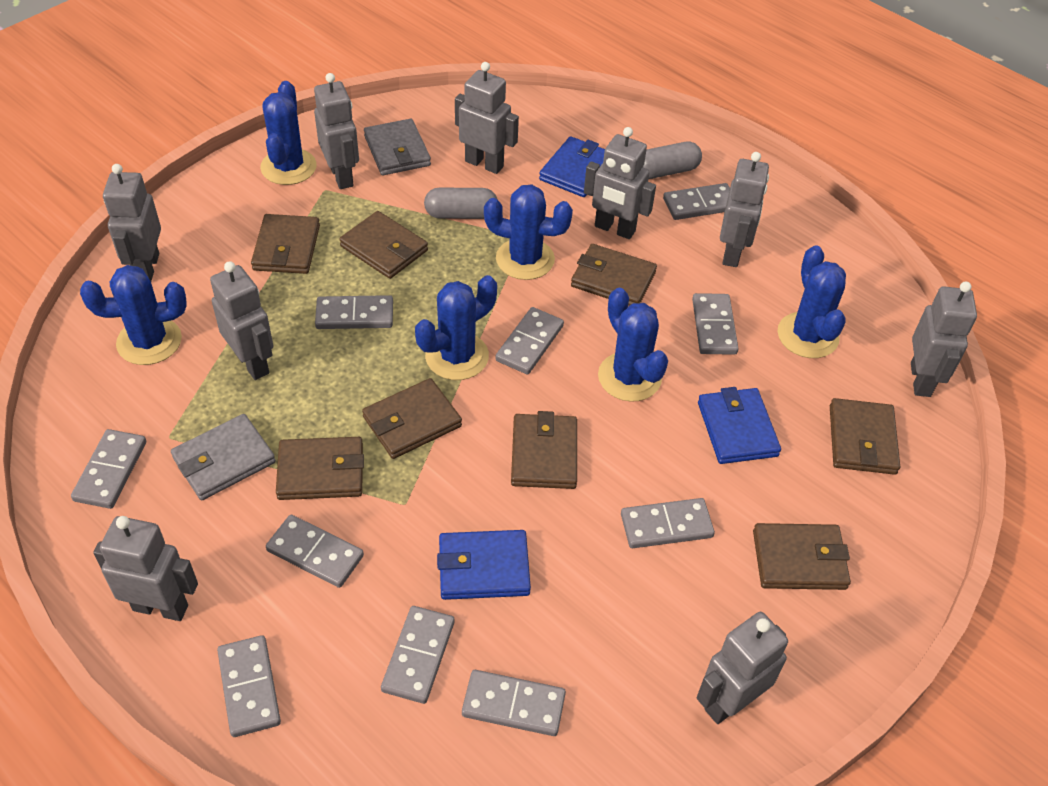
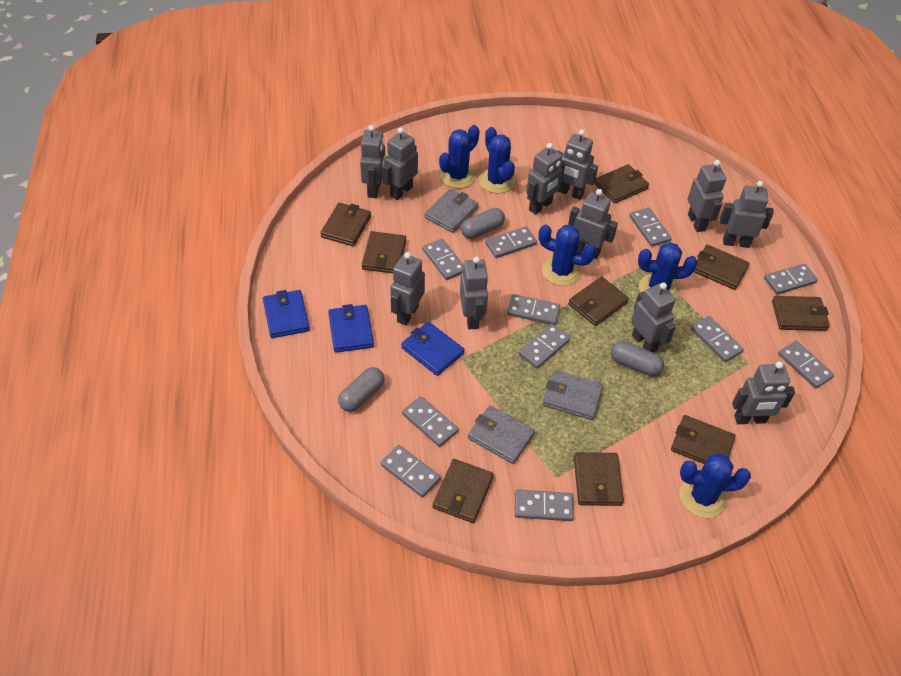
blue cactus: 6 -> 5
brown wallet: 8 -> 9
grey capsule: 2 -> 3
grey domino: 10 -> 11
grey robot: 9 -> 11
grey wallet: 2 -> 3

